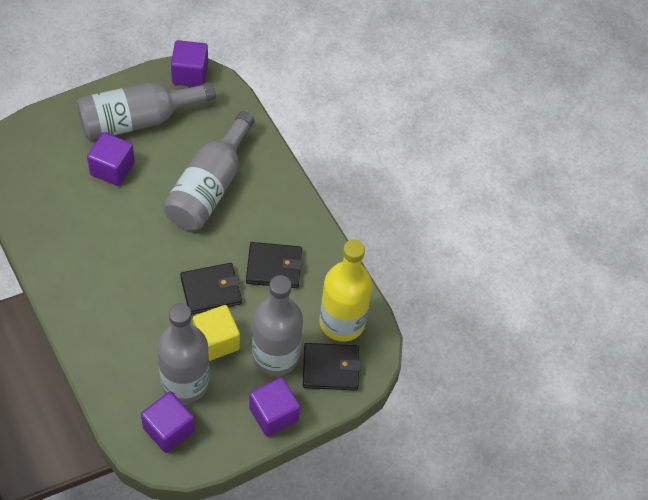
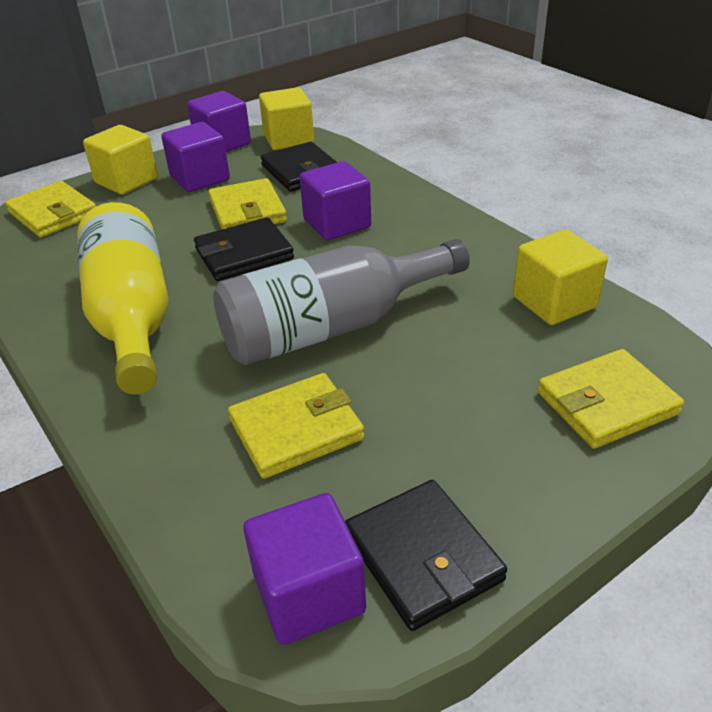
grey bottle: 4 -> 1
yellow cube: 1 -> 3
yellow wallet: 0 -> 4

